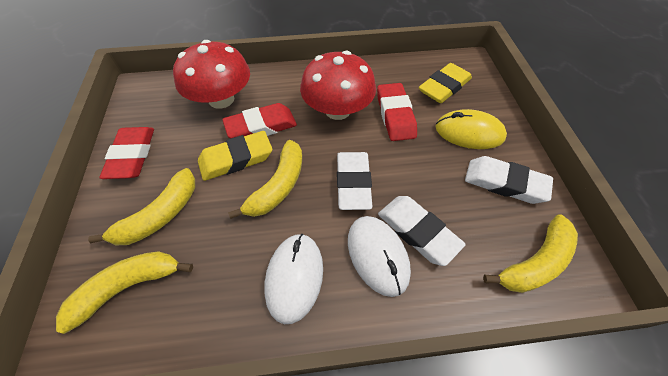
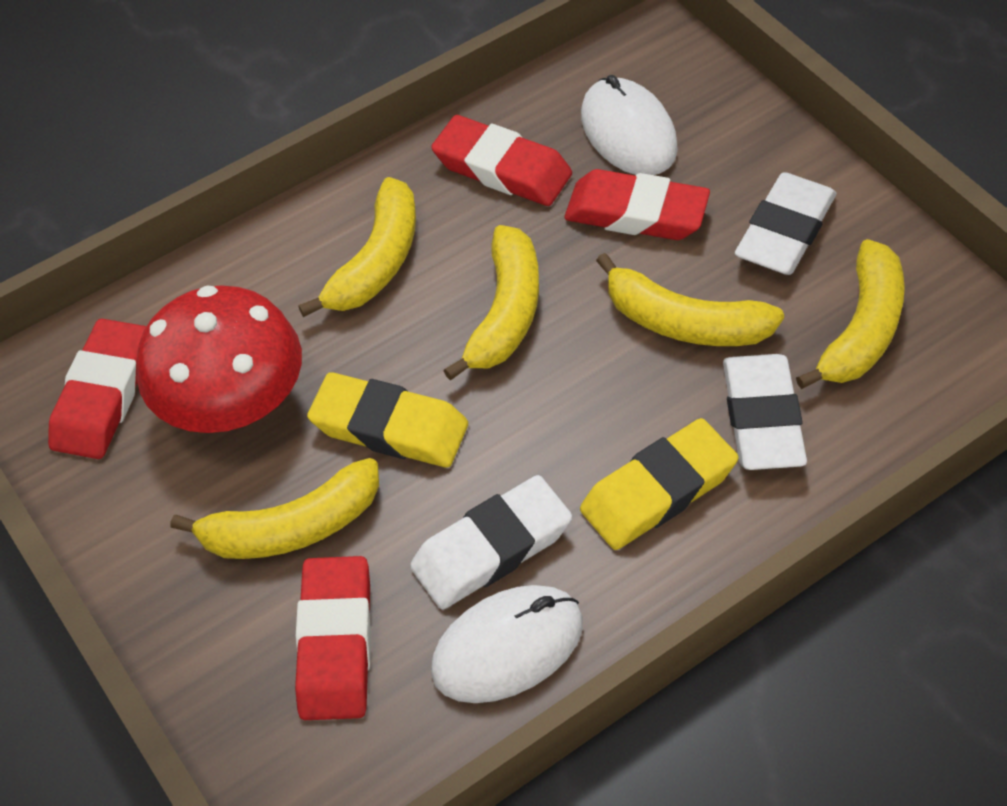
red eraser: 3 -> 4
red mushroom: 2 -> 1
yellow banana: 4 -> 5
yellow mouse: 1 -> 0

